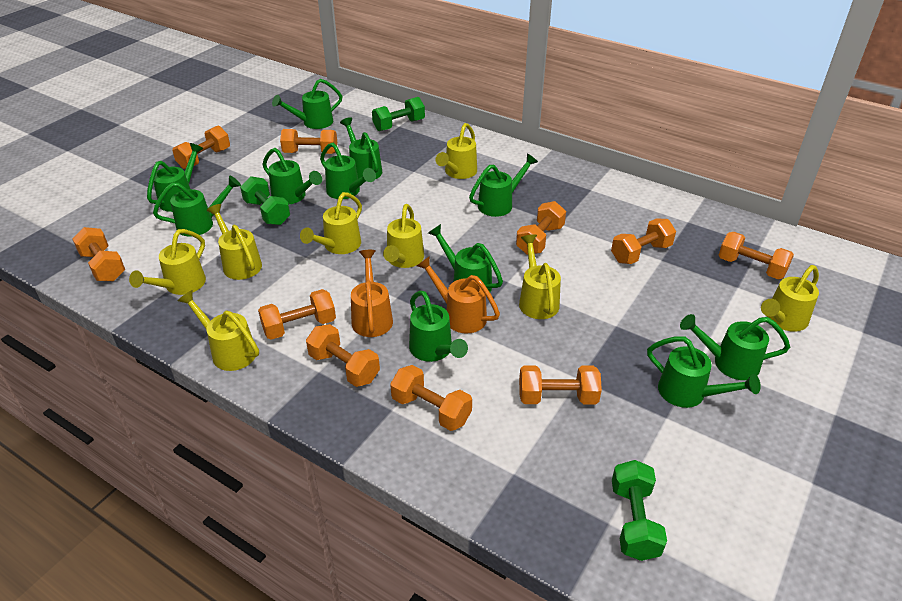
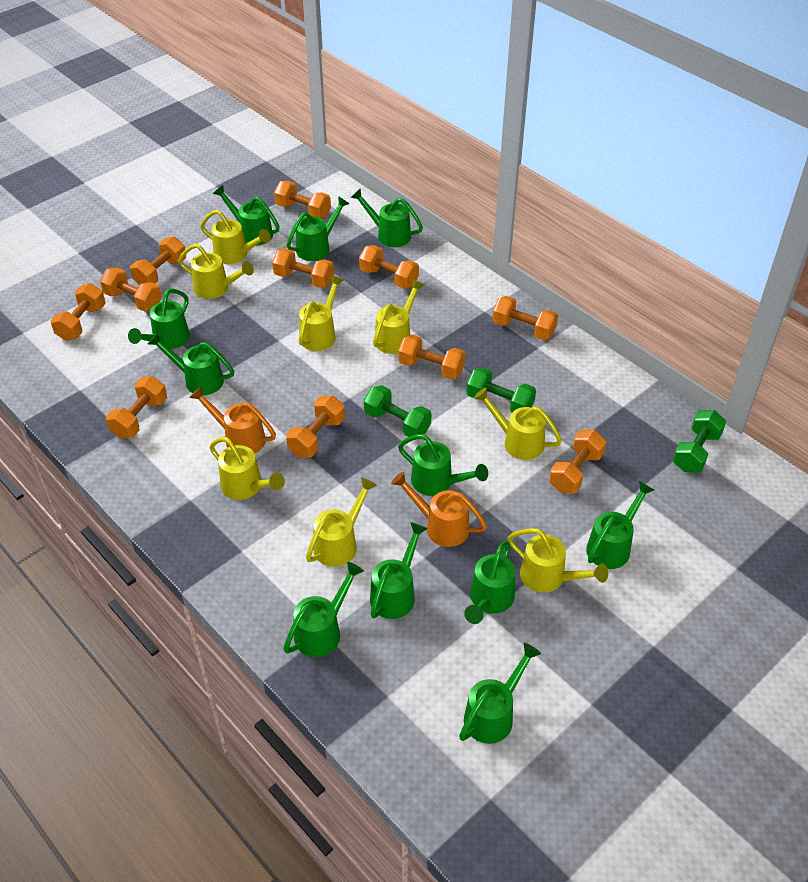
orange dumbbell: 10 -> 11

